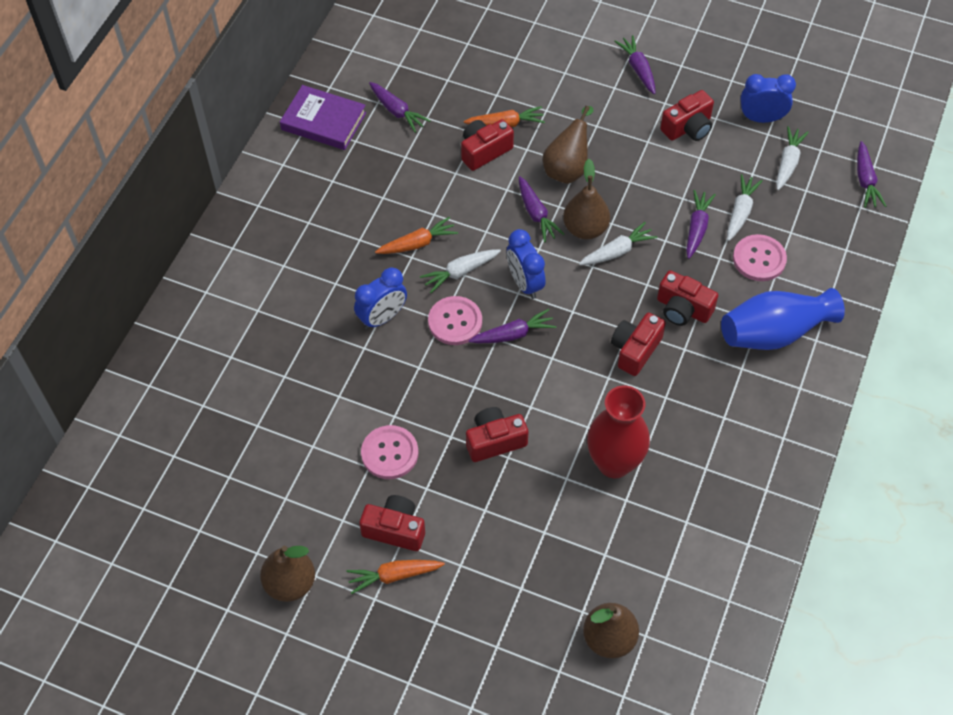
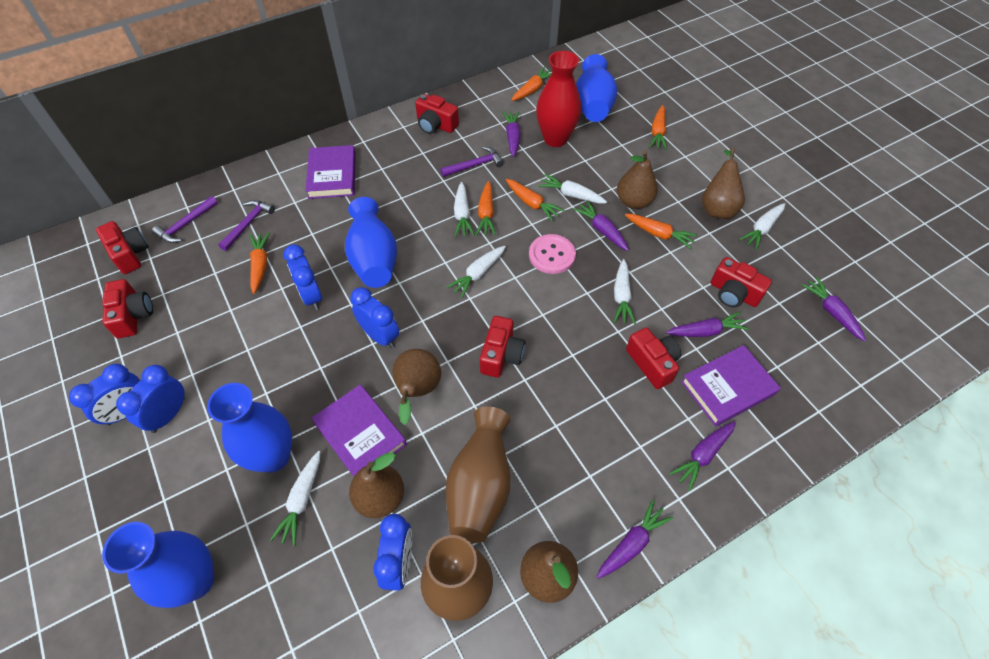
blue clock: 3 -> 5
blue vase: 1 -> 4
brown pear: 4 -> 5
brown vase: 0 -> 2
orange carrot: 3 -> 6
pink button: 3 -> 1
purple book: 1 -> 3
purple hammer: 0 -> 3
white carrot: 4 -> 6

